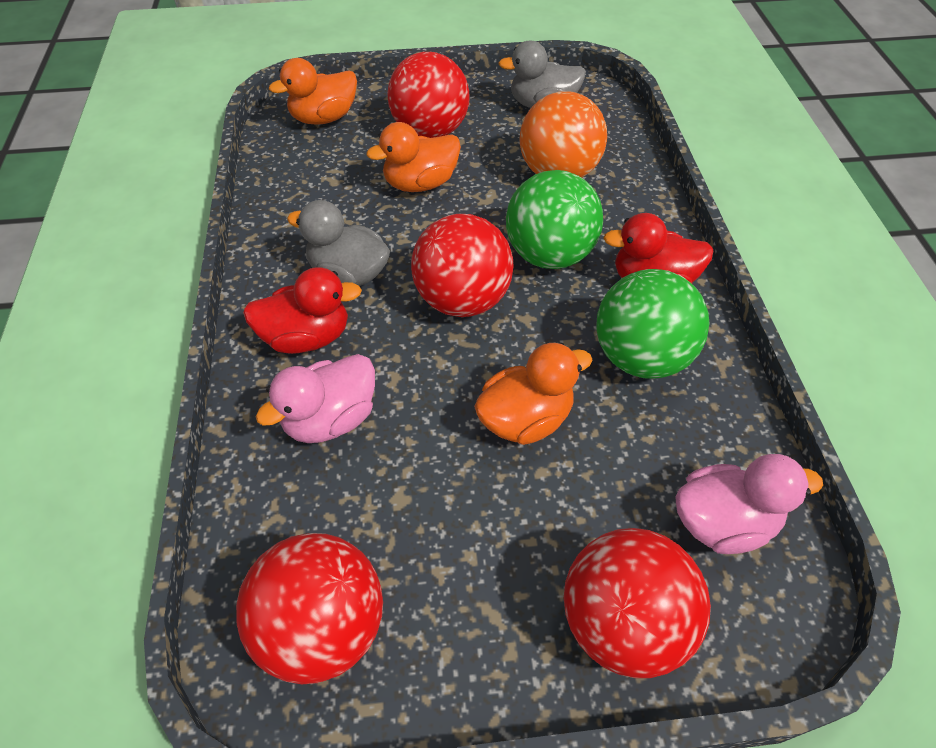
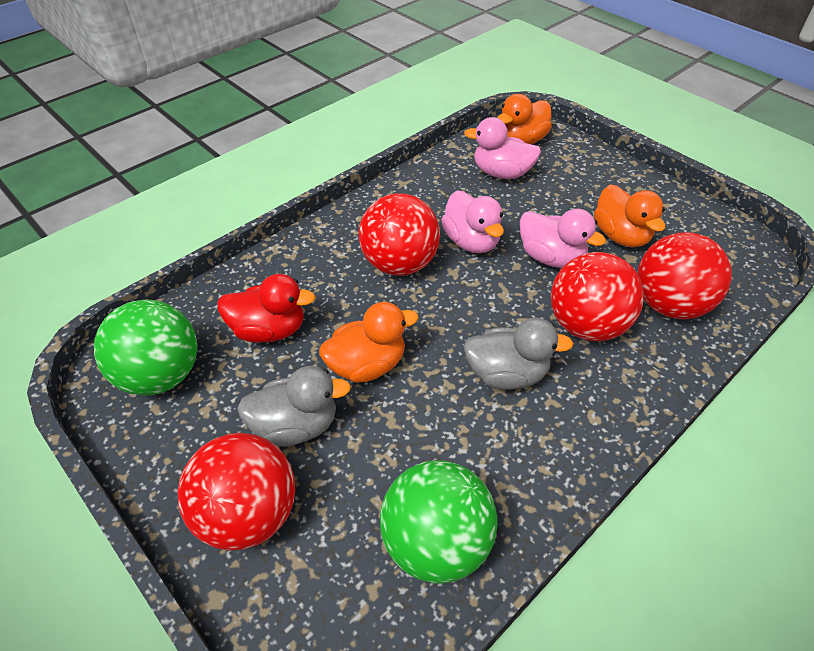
orange ball: 1 -> 0
pink duck: 2 -> 3
red duck: 2 -> 1

